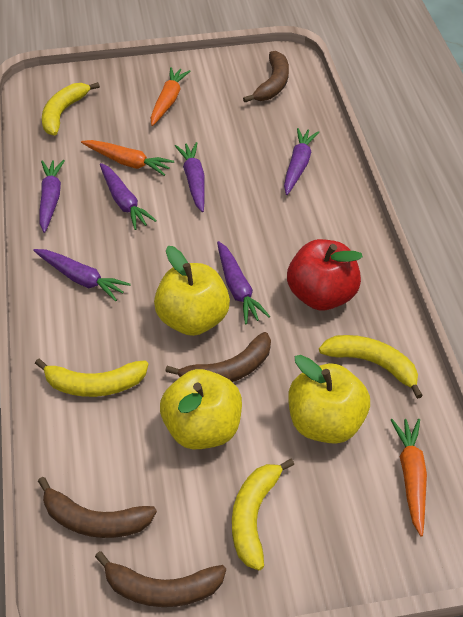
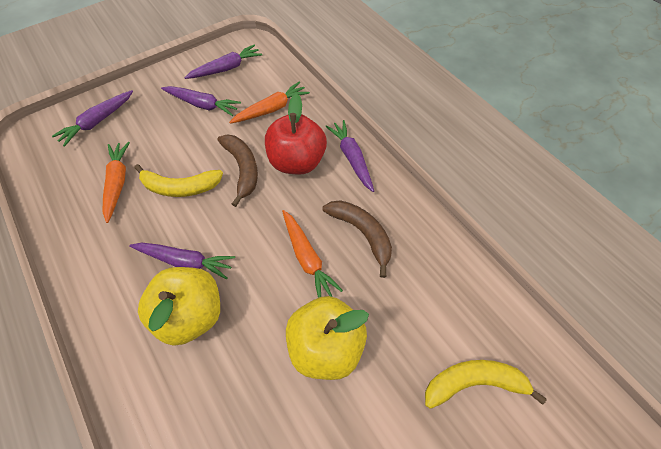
brown banana: 4 -> 2
purple carrot: 6 -> 5
yellow apple: 3 -> 2
yellow banana: 4 -> 2

